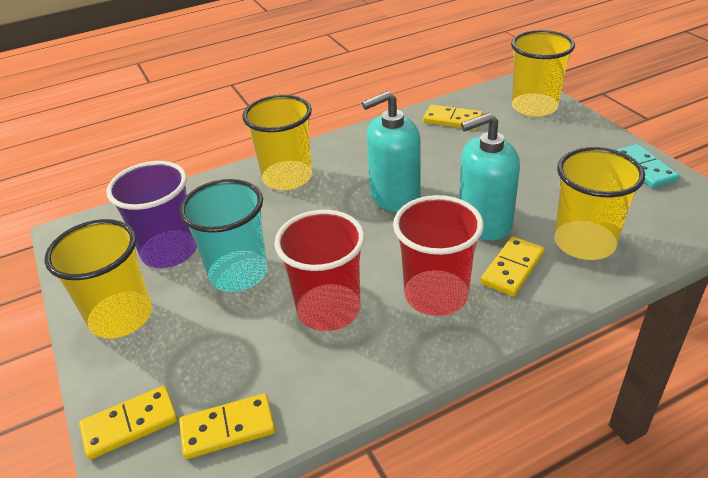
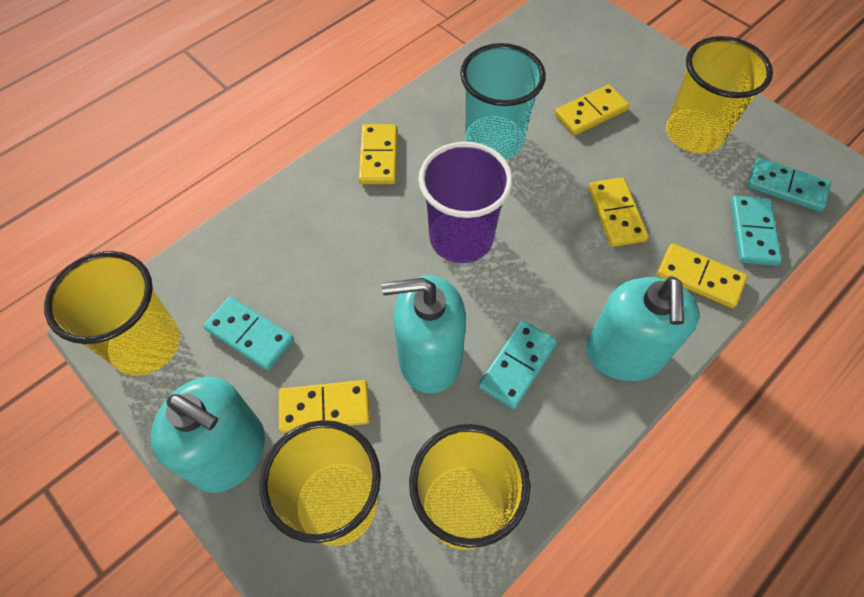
red cup: 2 -> 0
turquoise domino: 1 -> 4
turquoise soap dispenser: 2 -> 3
yellow domino: 4 -> 5

